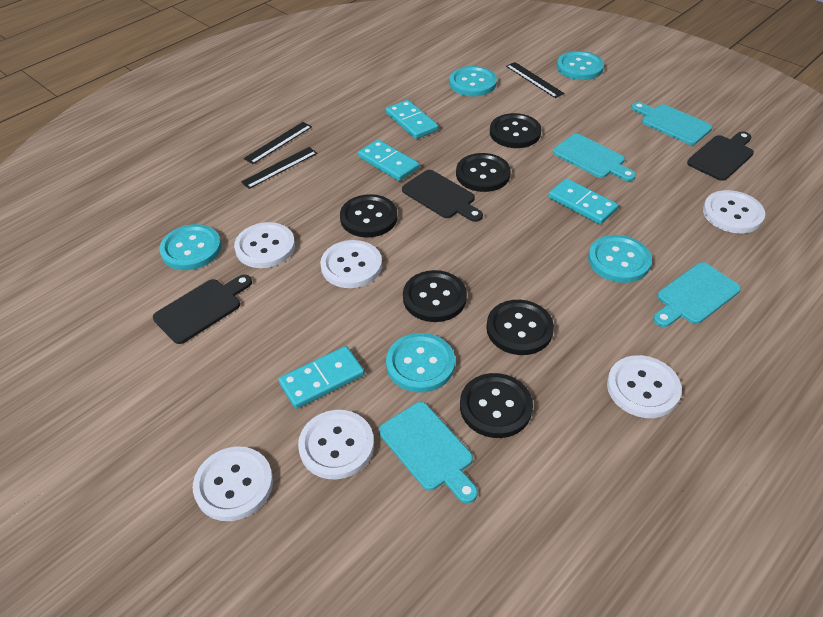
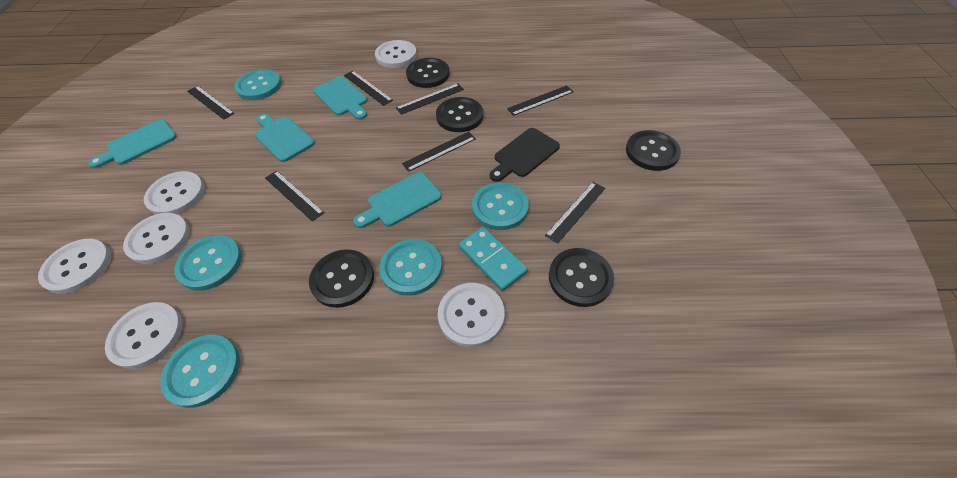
black button: 6 -> 5
black cutting board: 3 -> 1
black ruler: 3 -> 7
turquoise domino: 4 -> 1

